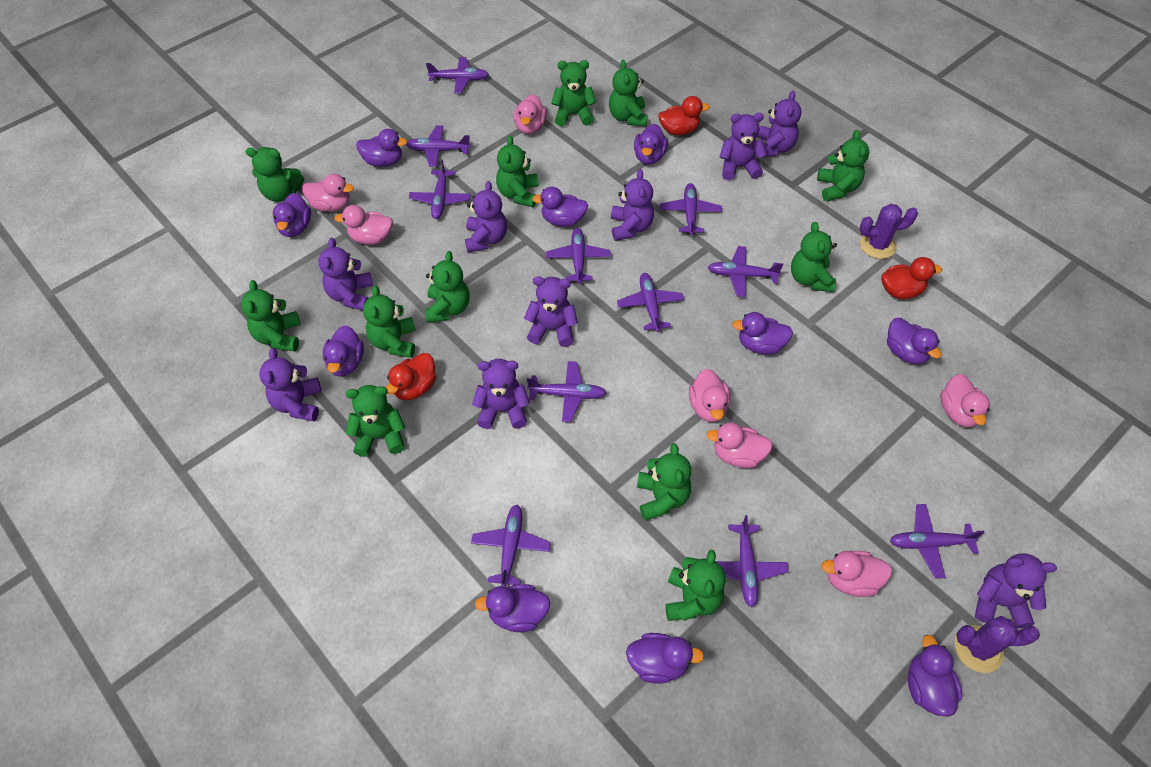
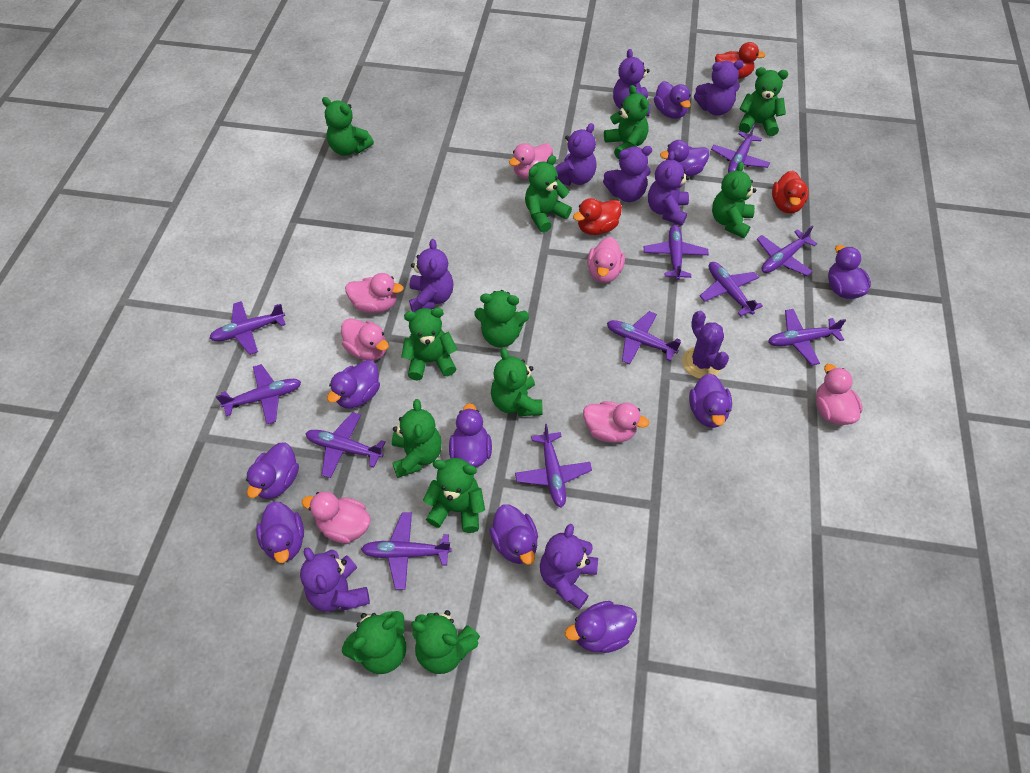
purple cactus: 2 -> 1
purple teddy bear: 9 -> 8

